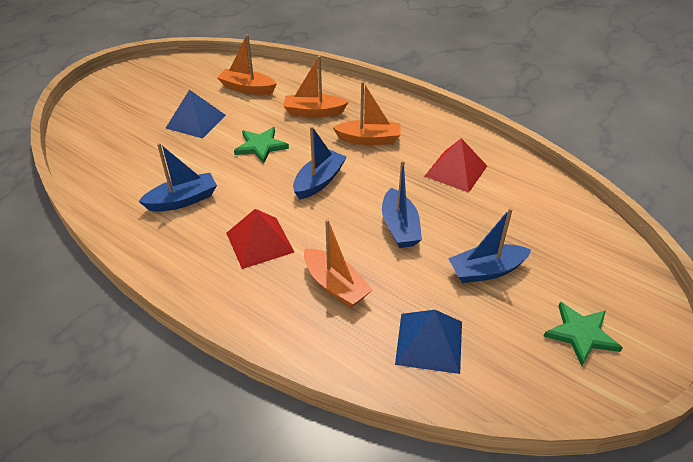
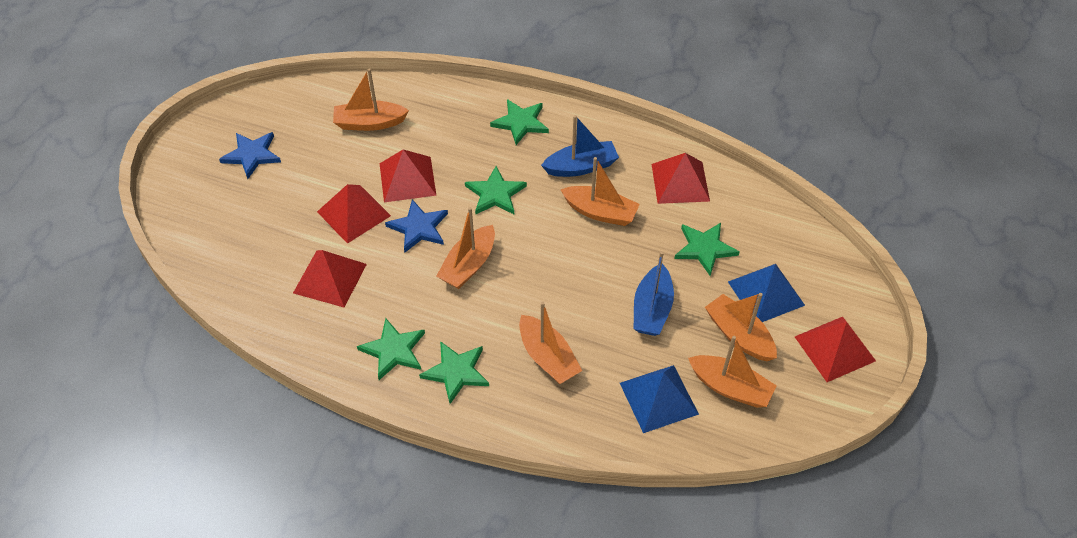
blue boat: 4 -> 2
blue star: 0 -> 2
green star: 2 -> 5
orange boat: 4 -> 6
red pyramid: 2 -> 5

